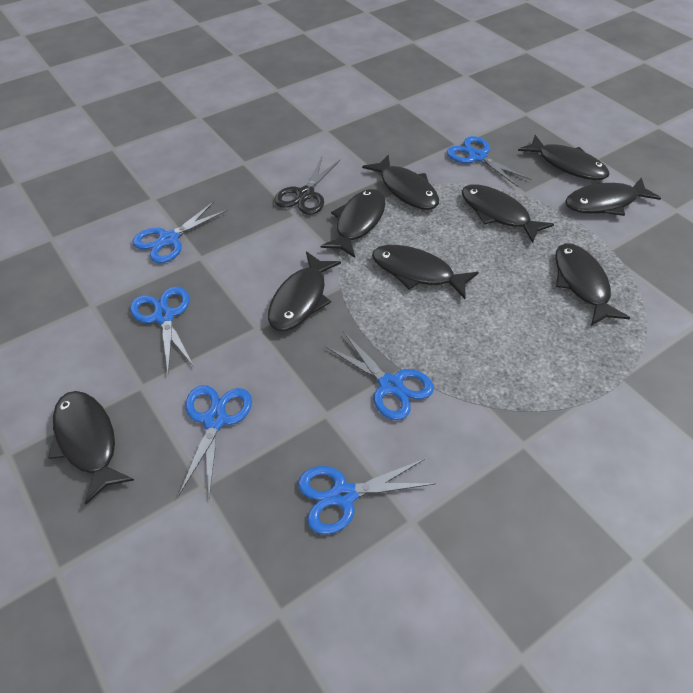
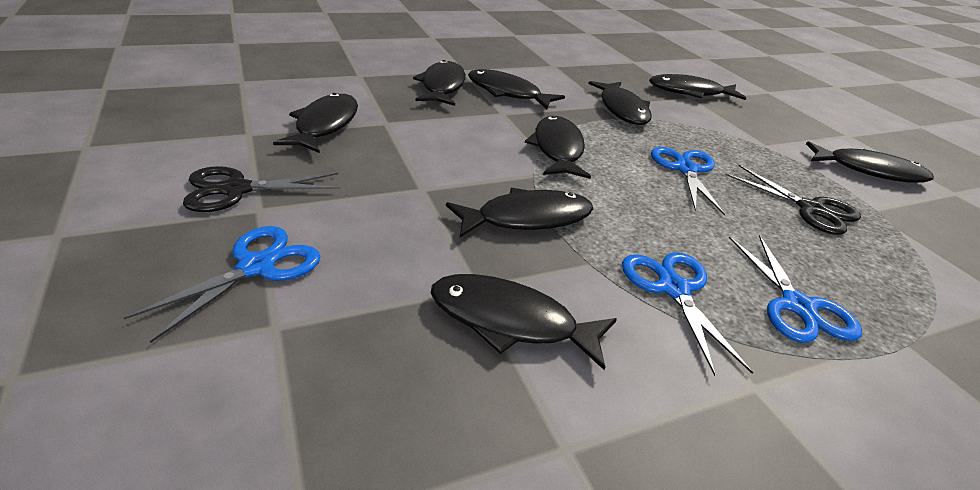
black scissors: 1 -> 2
blue scissors: 6 -> 4

